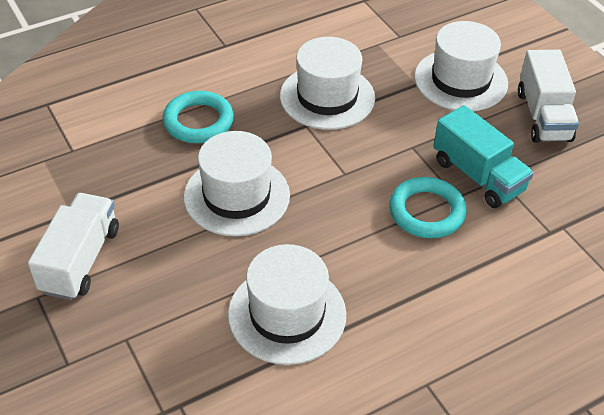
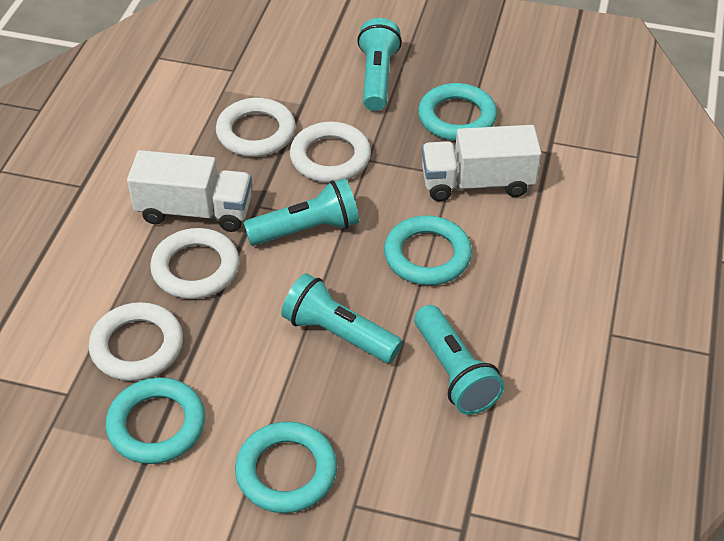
turquoise flashlight: 0 -> 4
turquoise ring: 2 -> 4
turquoise truck: 1 -> 0
white hat: 4 -> 0
white ring: 0 -> 4

